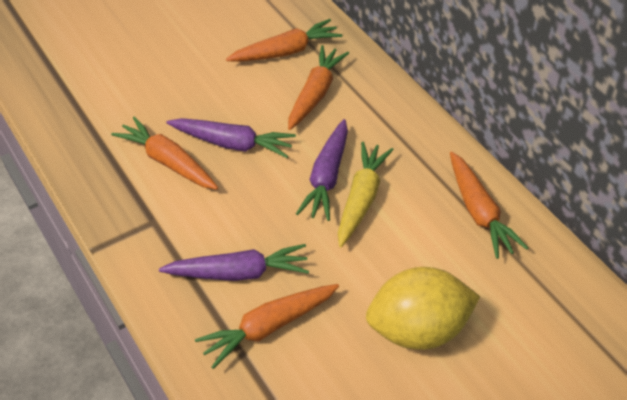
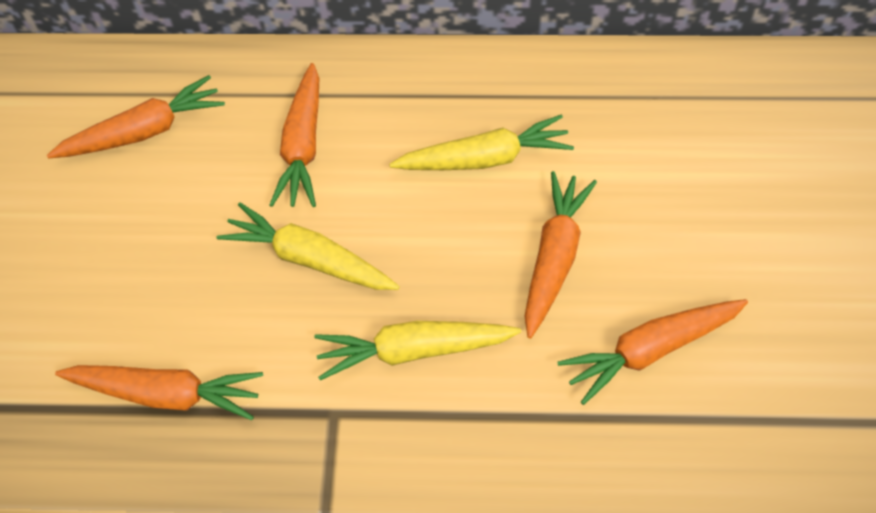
purple carrot: 3 -> 0
yellow carrot: 1 -> 3
yellow lemon: 1 -> 0

